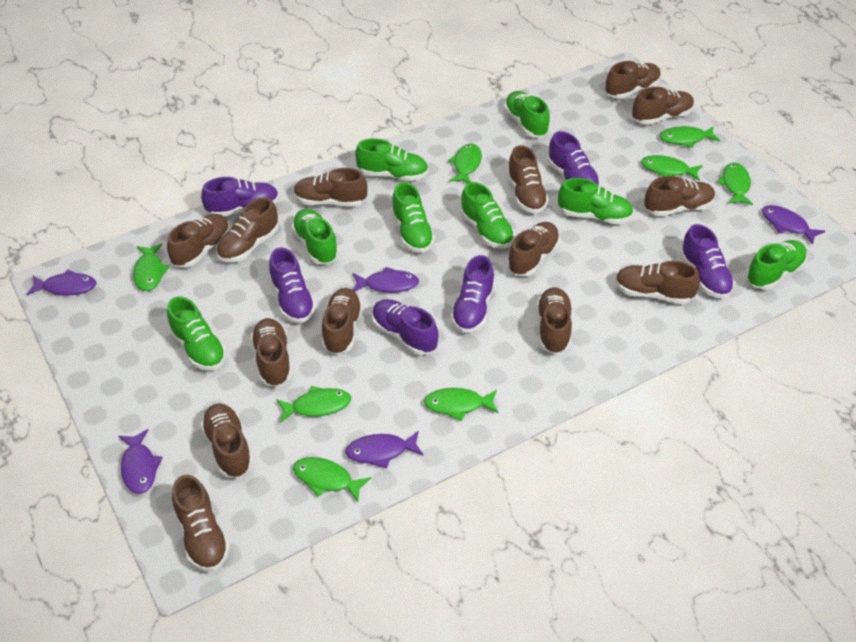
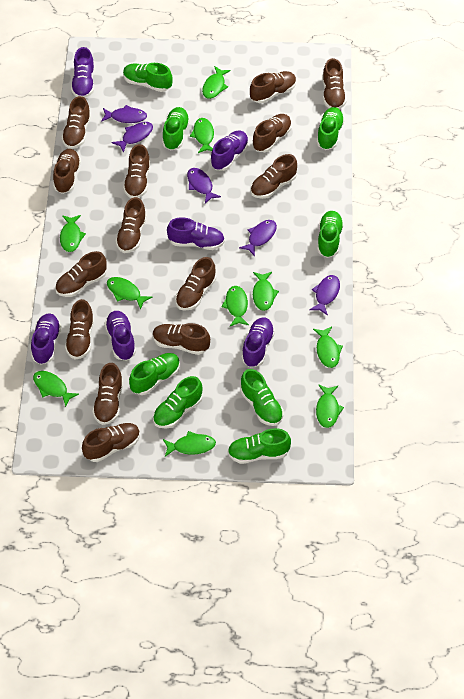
green fish: 8 -> 10

